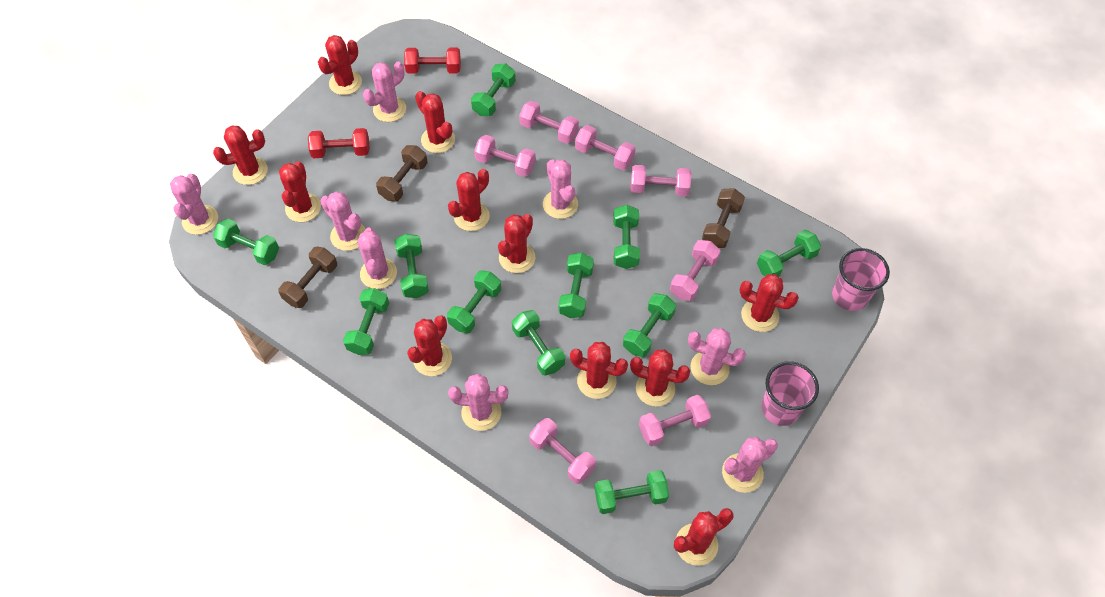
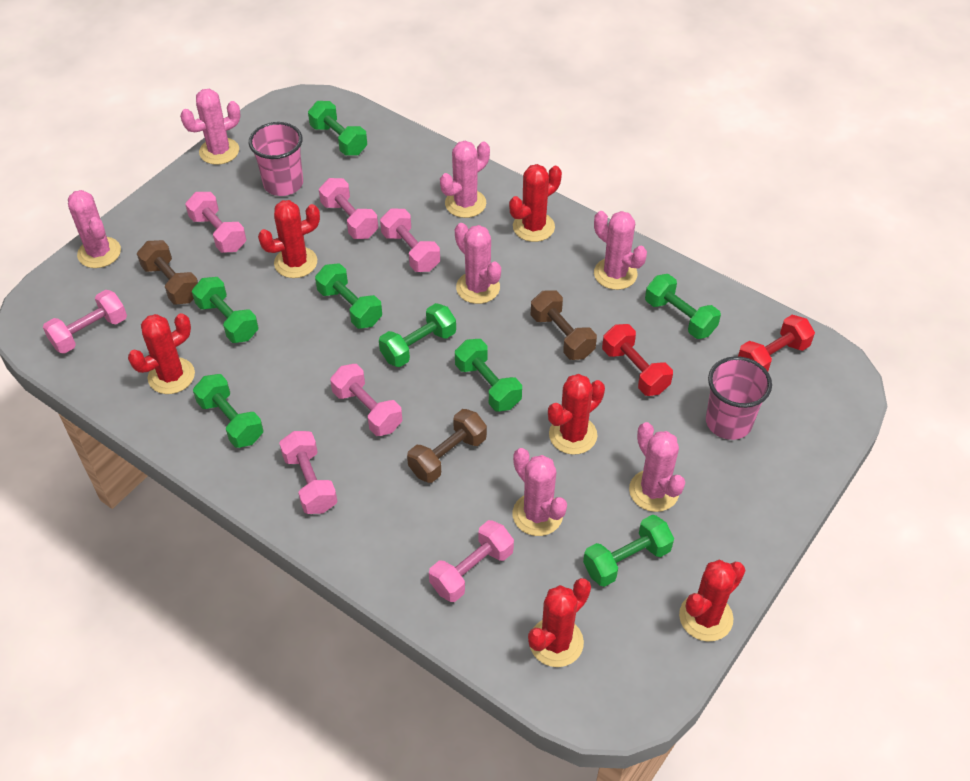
green dumbbell: 11 -> 8
pink cactus: 8 -> 7
red cactus: 11 -> 6

